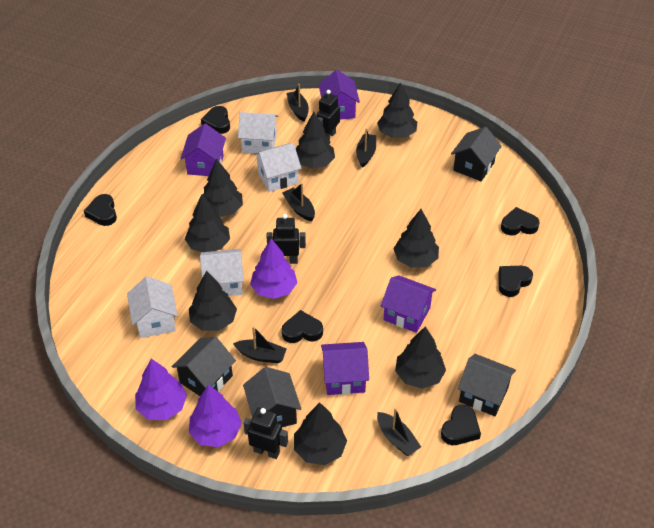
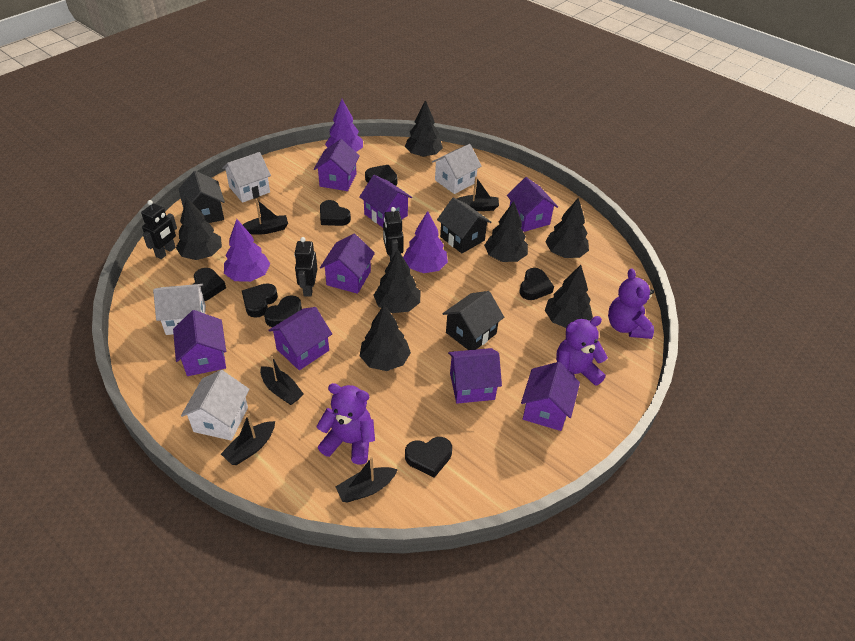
black heart: 6 -> 7
black house: 4 -> 3
black tree: 8 -> 7
purple house: 4 -> 8
purple teddy bear: 0 -> 3

